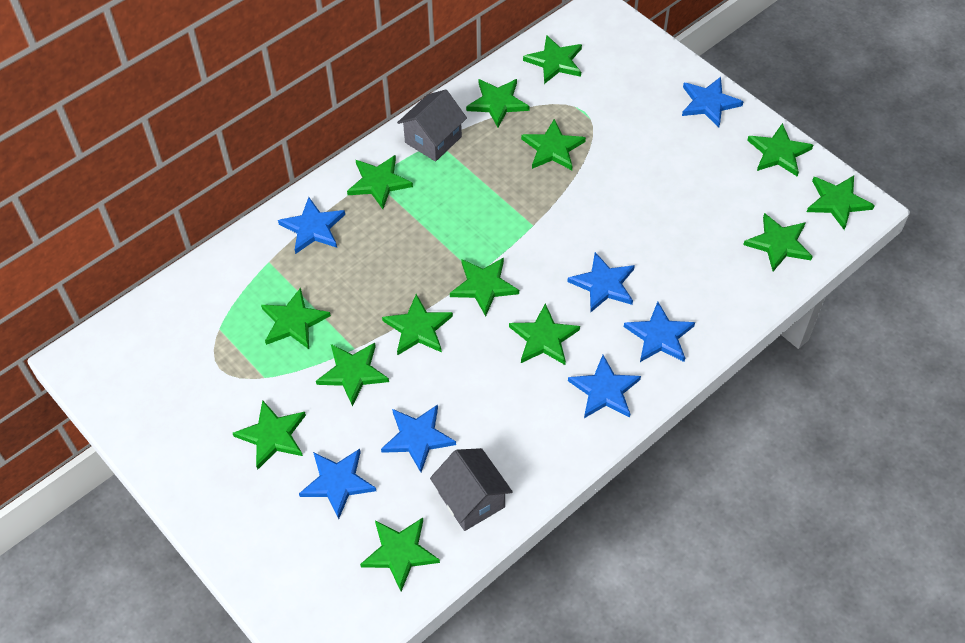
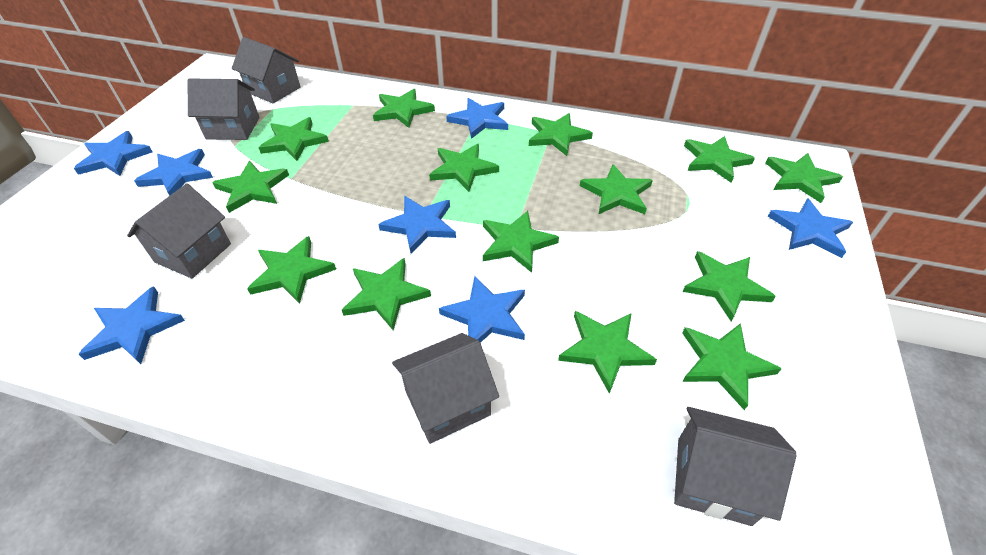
grey house: 2 -> 5

